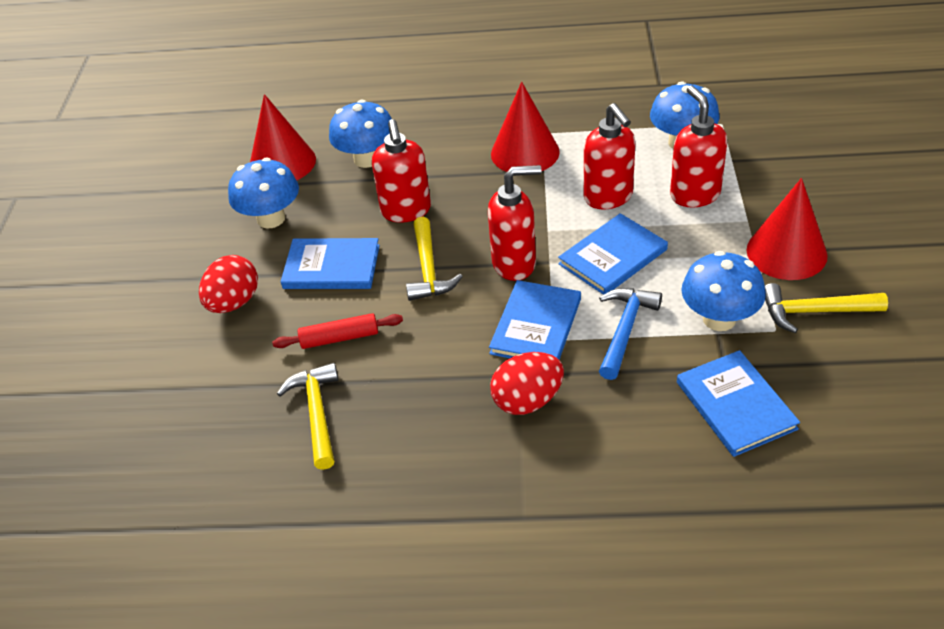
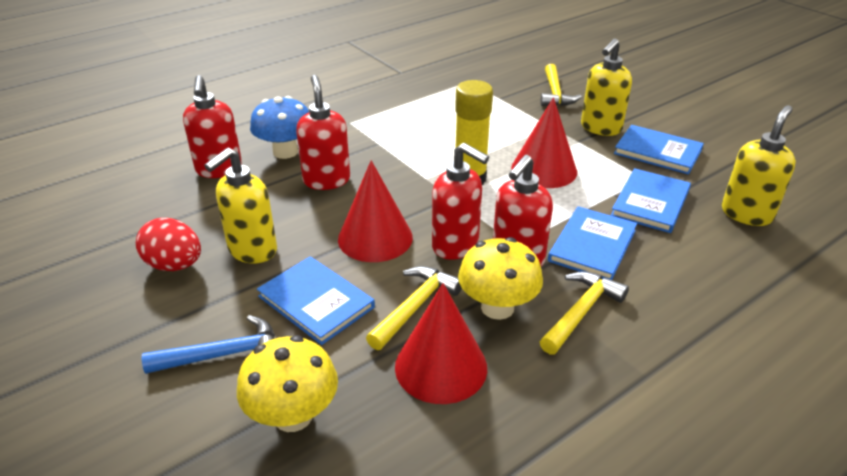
blue mushroom: 4 -> 1
red egg: 2 -> 1
red rolling pin: 1 -> 0
yellow glue stick: 0 -> 1
yellow mushroom: 0 -> 2
yellow soap dispenser: 0 -> 3

